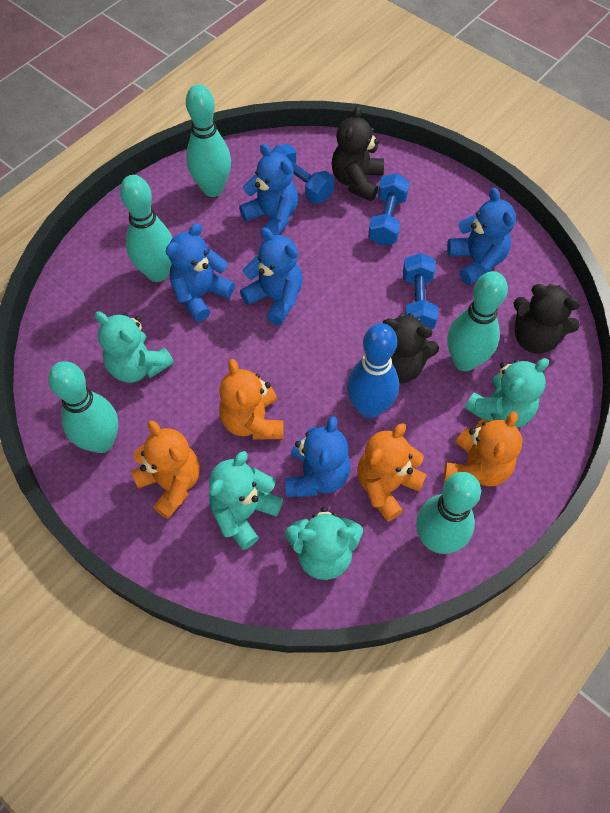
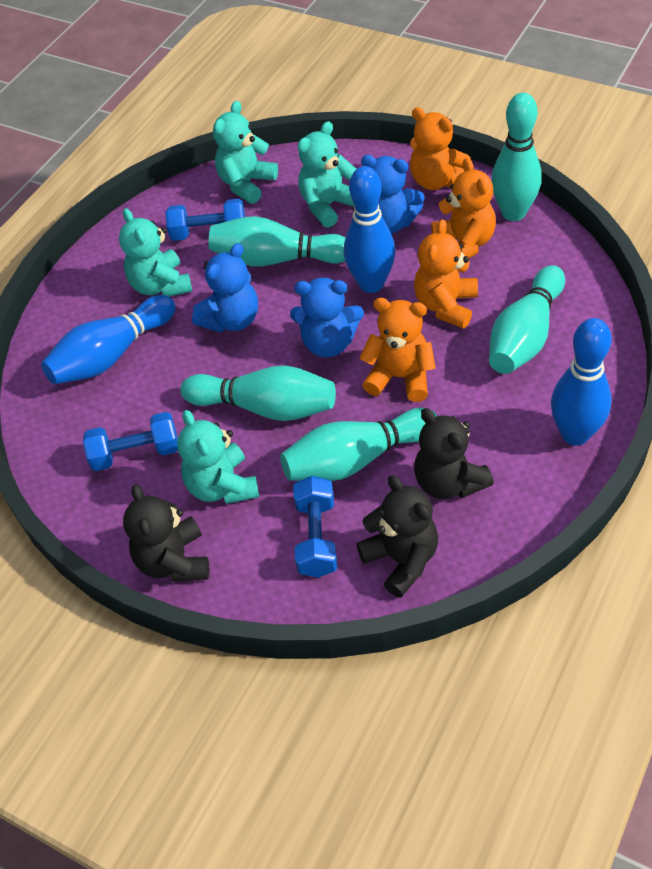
blue bowling pin: 1 -> 3
blue teddy bear: 5 -> 3

